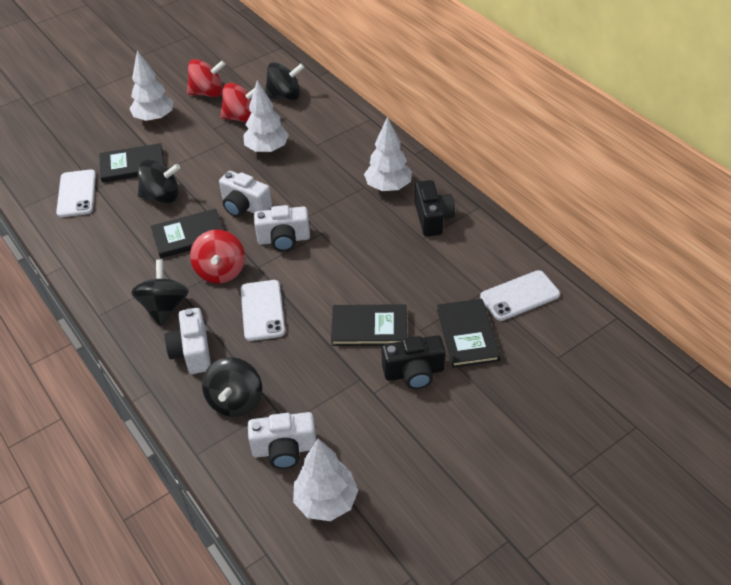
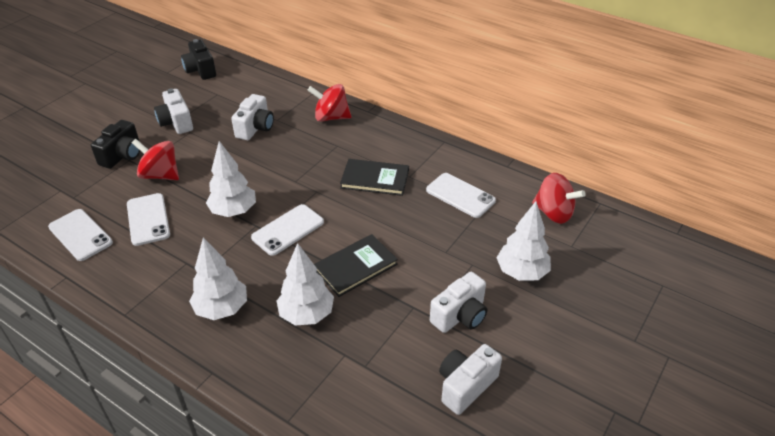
black book: 4 -> 2
black spinning top: 4 -> 0
white phone: 3 -> 4

